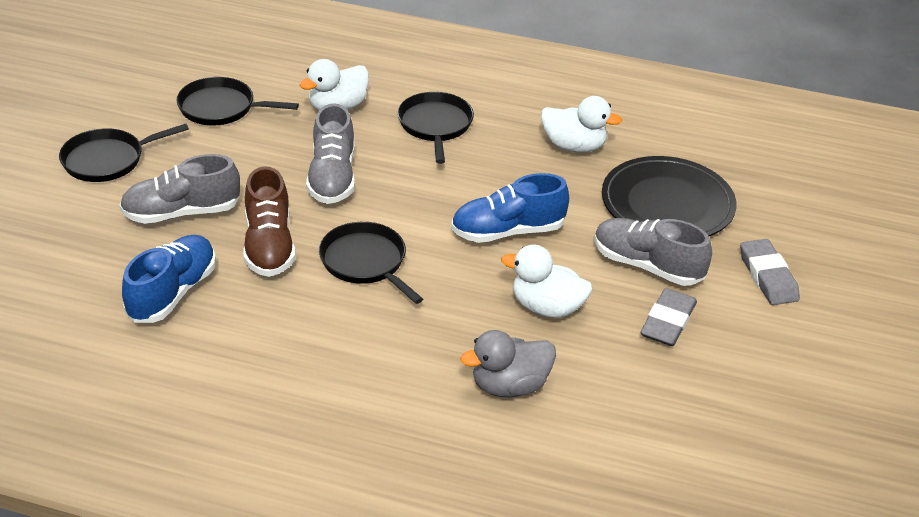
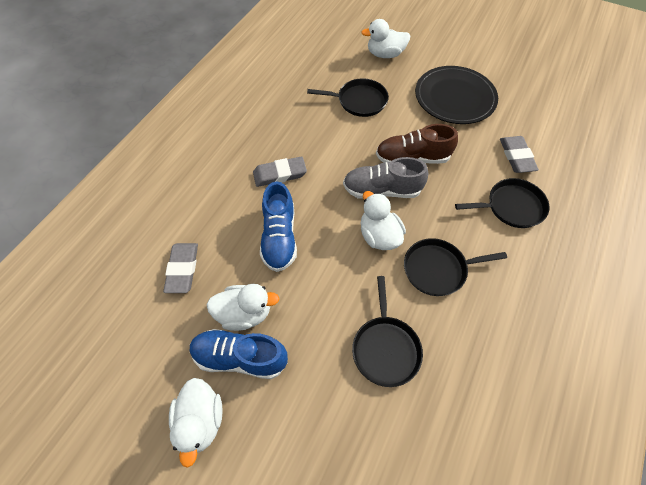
grey duck: 1 -> 0
grey eraser: 2 -> 3
grey shoe: 3 -> 1
white duck: 3 -> 4

